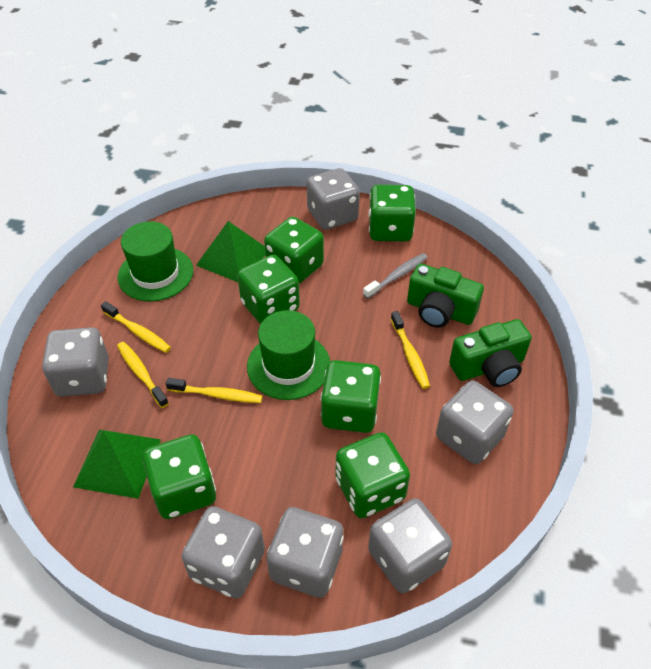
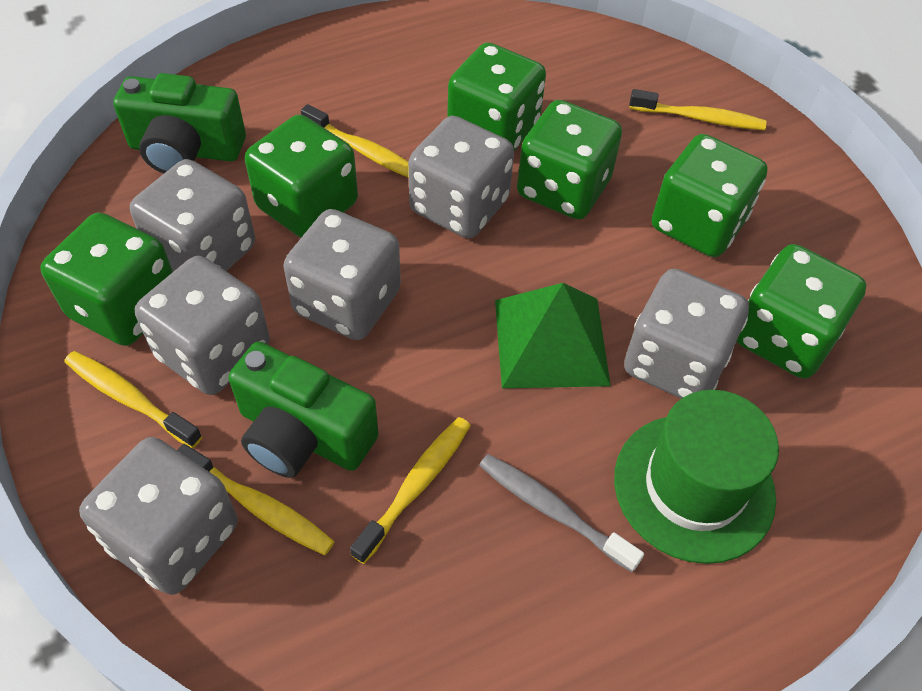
green hat: 2 -> 1
green pyramid: 2 -> 1
yellow toothbrush: 4 -> 5

